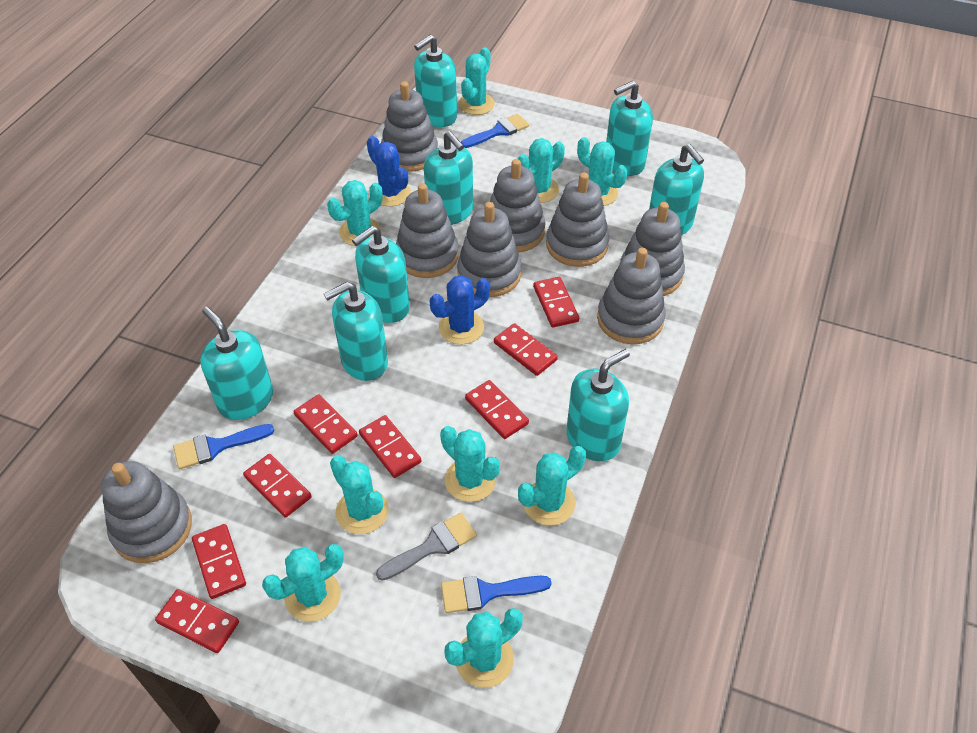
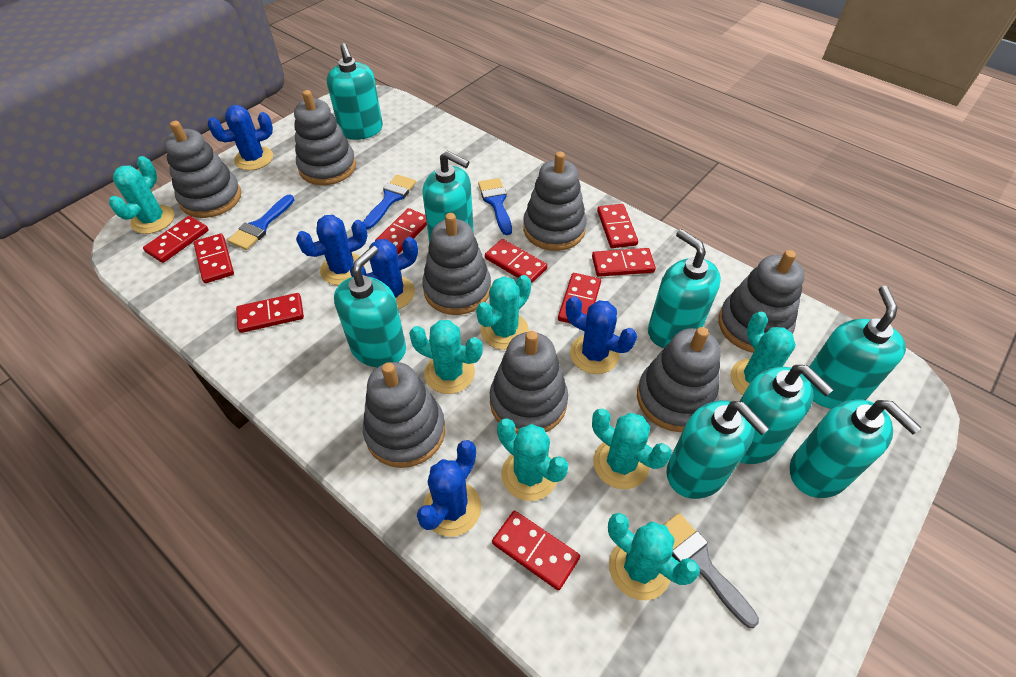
blue cactus: 2 -> 5
red domino: 8 -> 9
turquoise cactus: 9 -> 7

